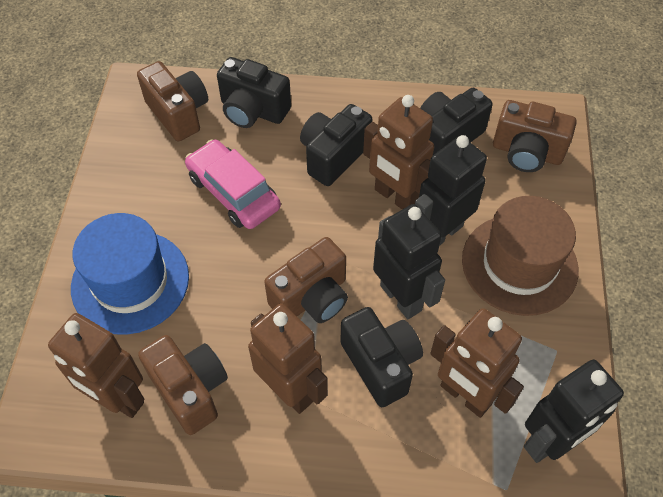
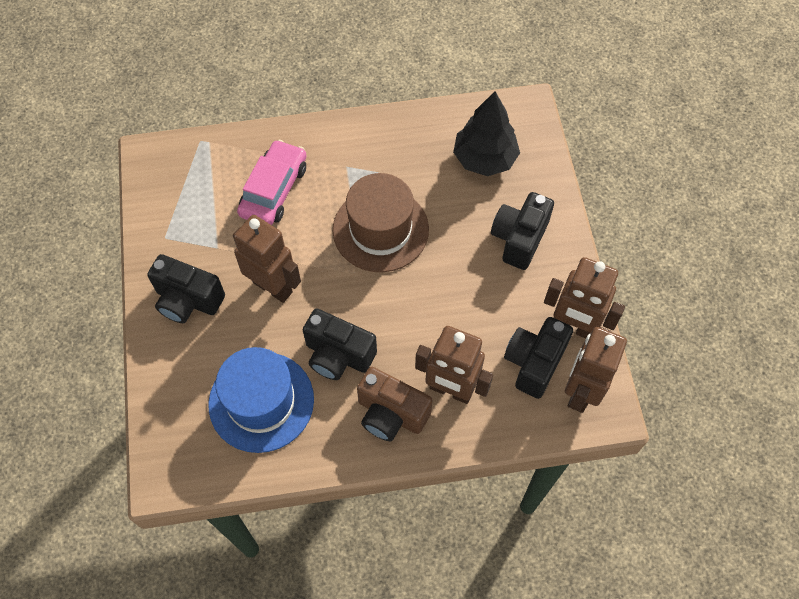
black robot: 3 -> 0
black tree: 0 -> 1
brown camera: 4 -> 1

